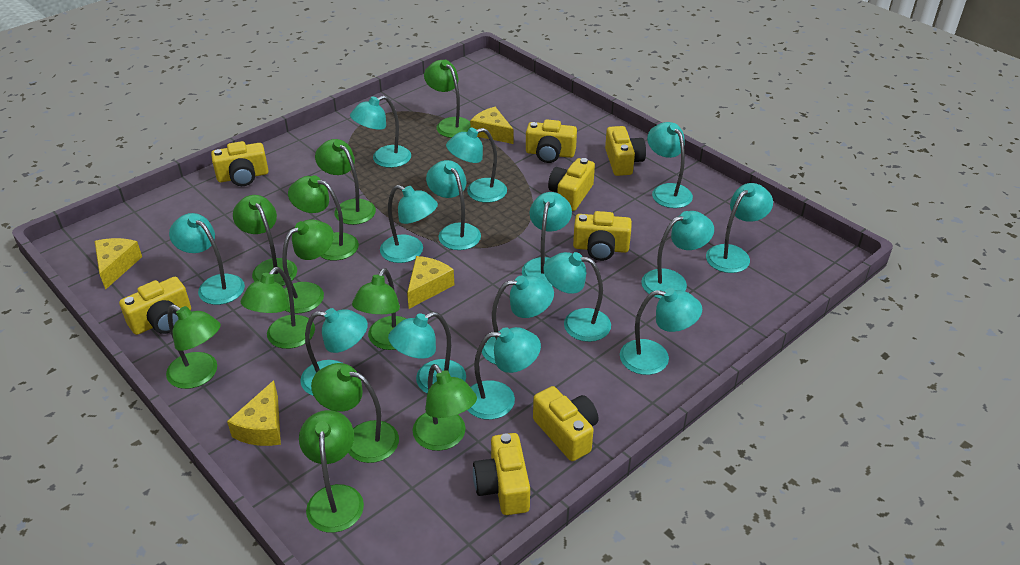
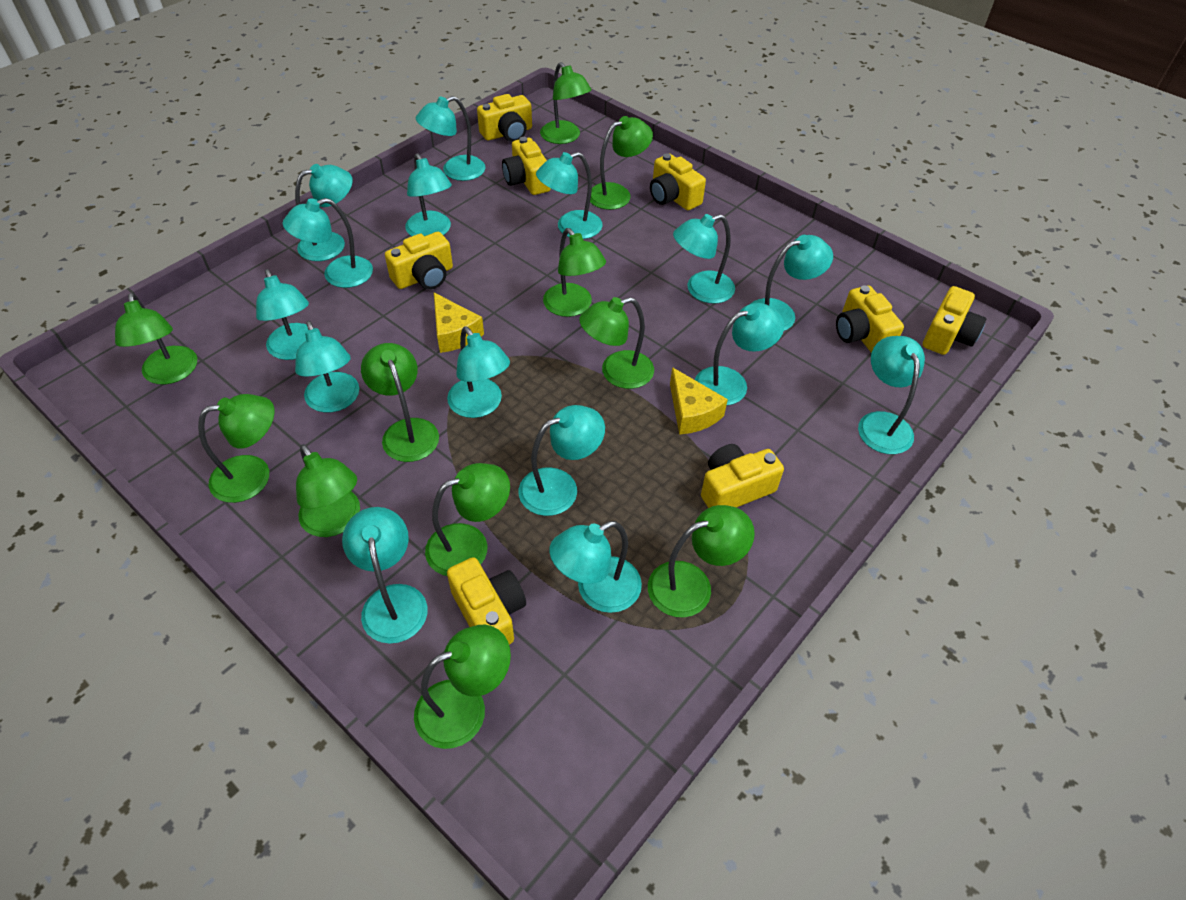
yellow cheese: 4 -> 2

